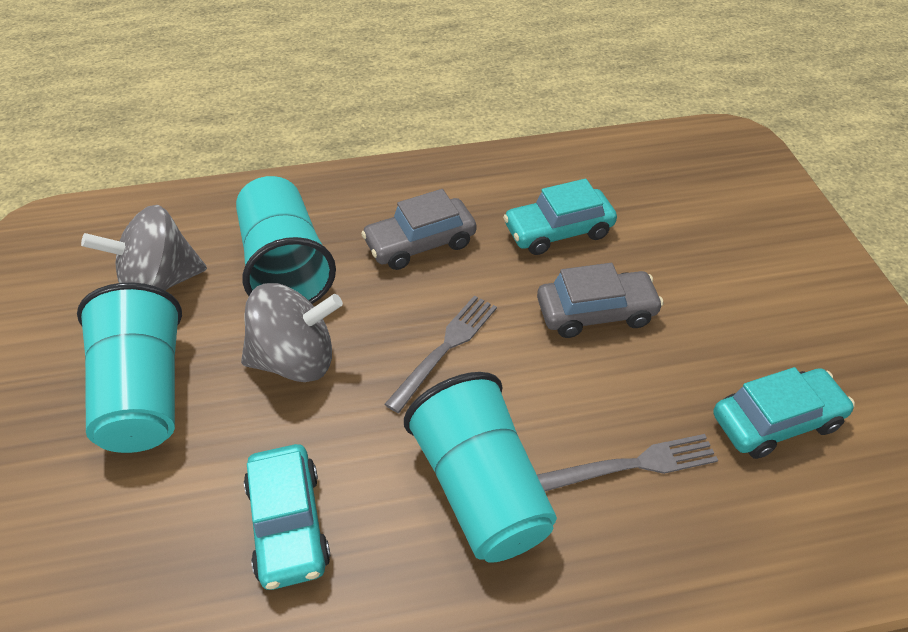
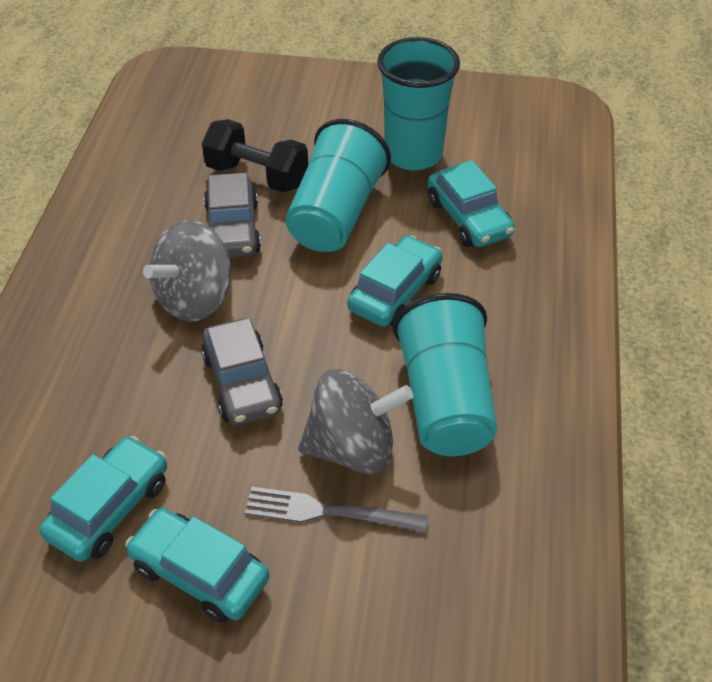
black dumbbell: 0 -> 1
grey fork: 2 -> 1
turquoise car: 3 -> 4

